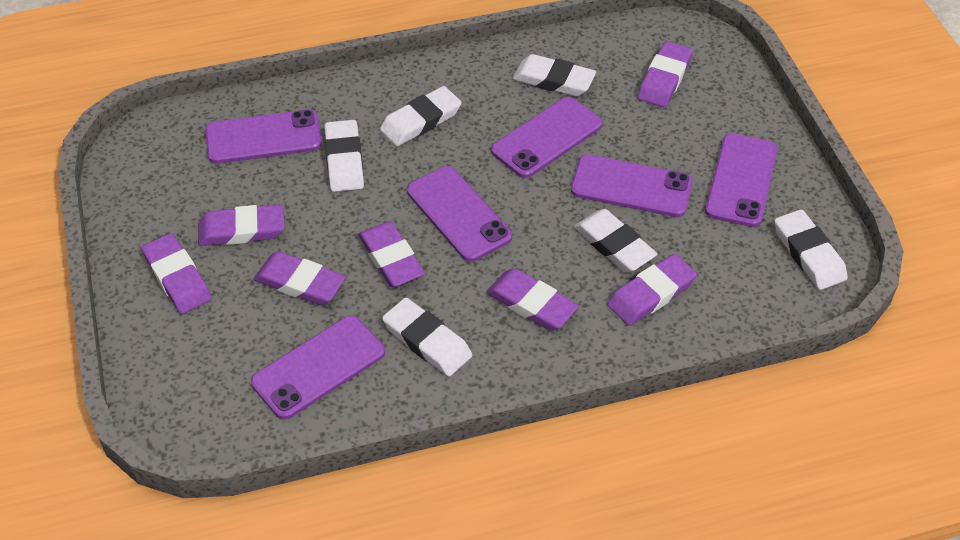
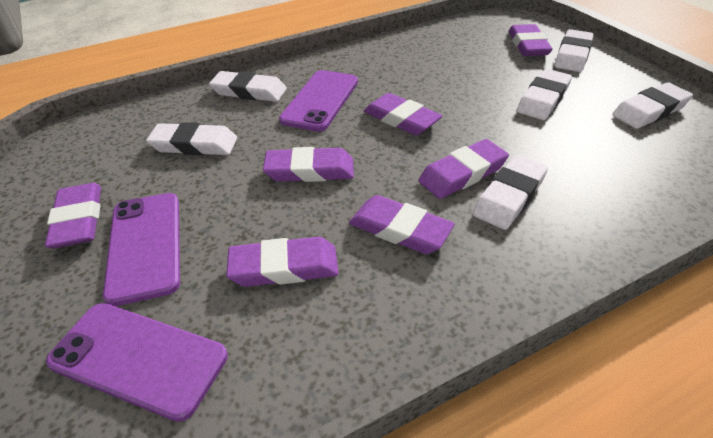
purple phone: 6 -> 3

